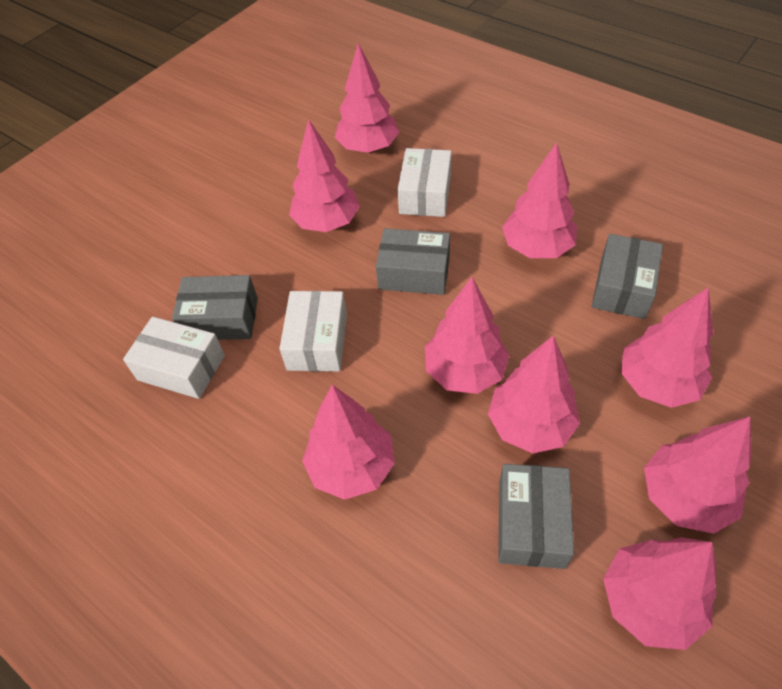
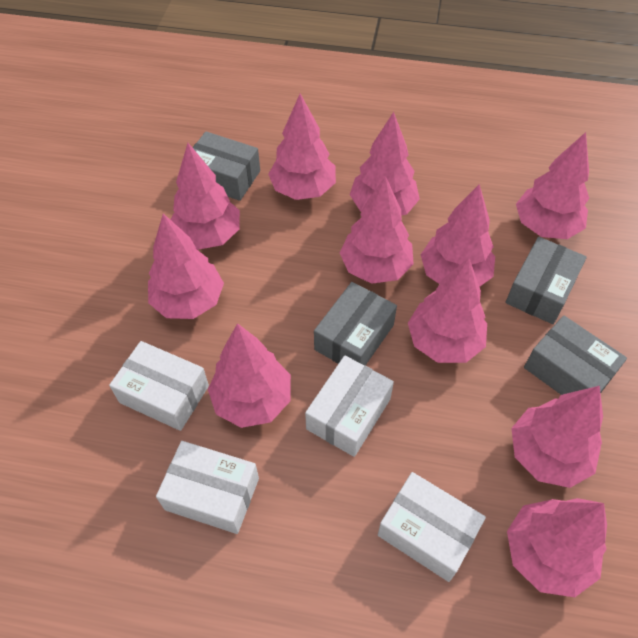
pink tree: 9 -> 11
white box: 3 -> 4

